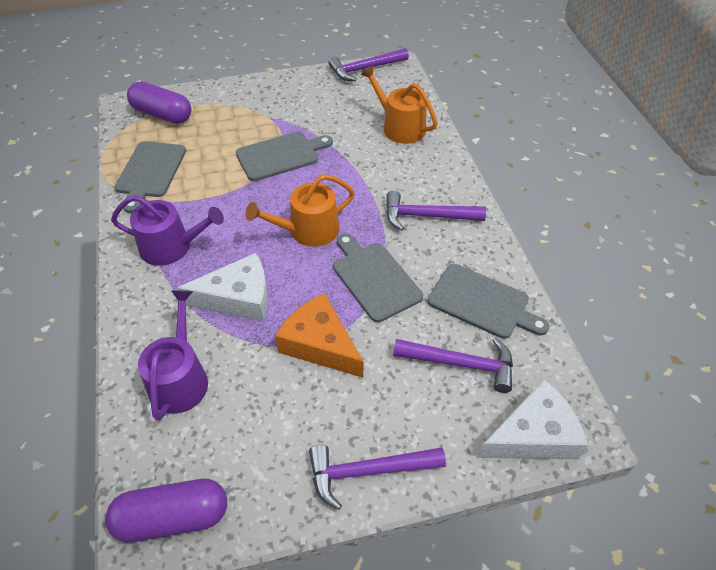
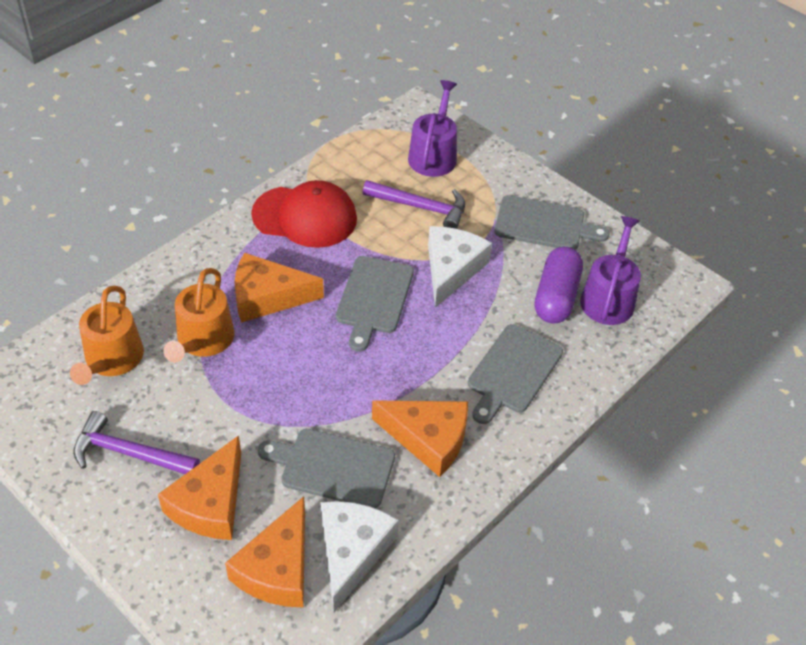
orange cheese: 1 -> 4
purple capsule: 2 -> 1
purple hammer: 4 -> 2
red cap: 0 -> 1

